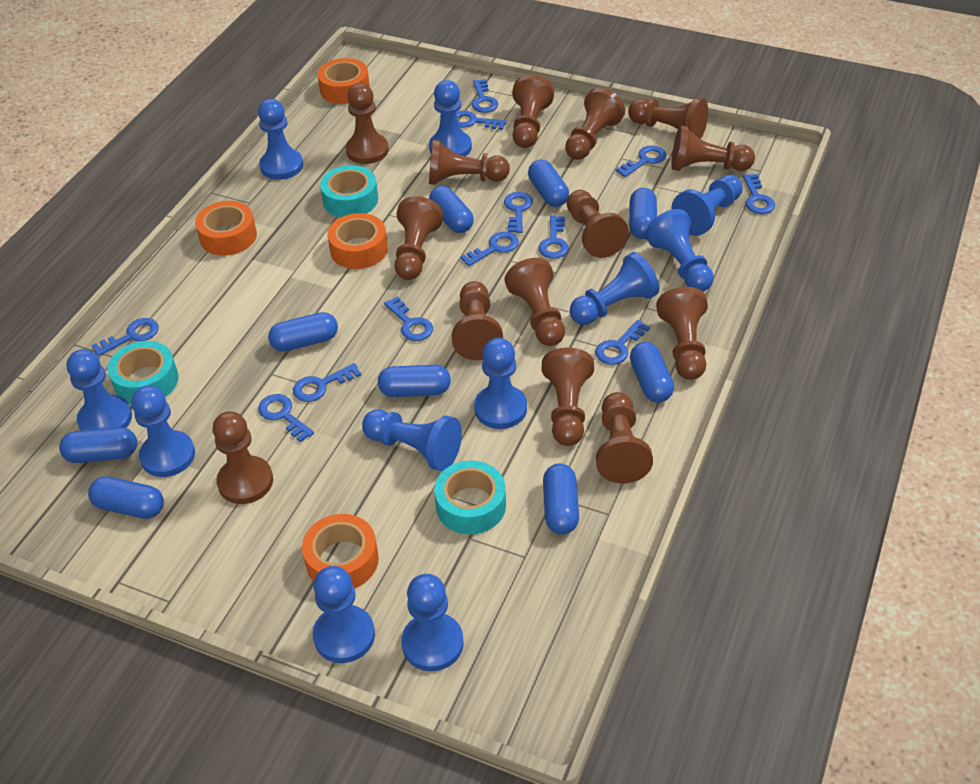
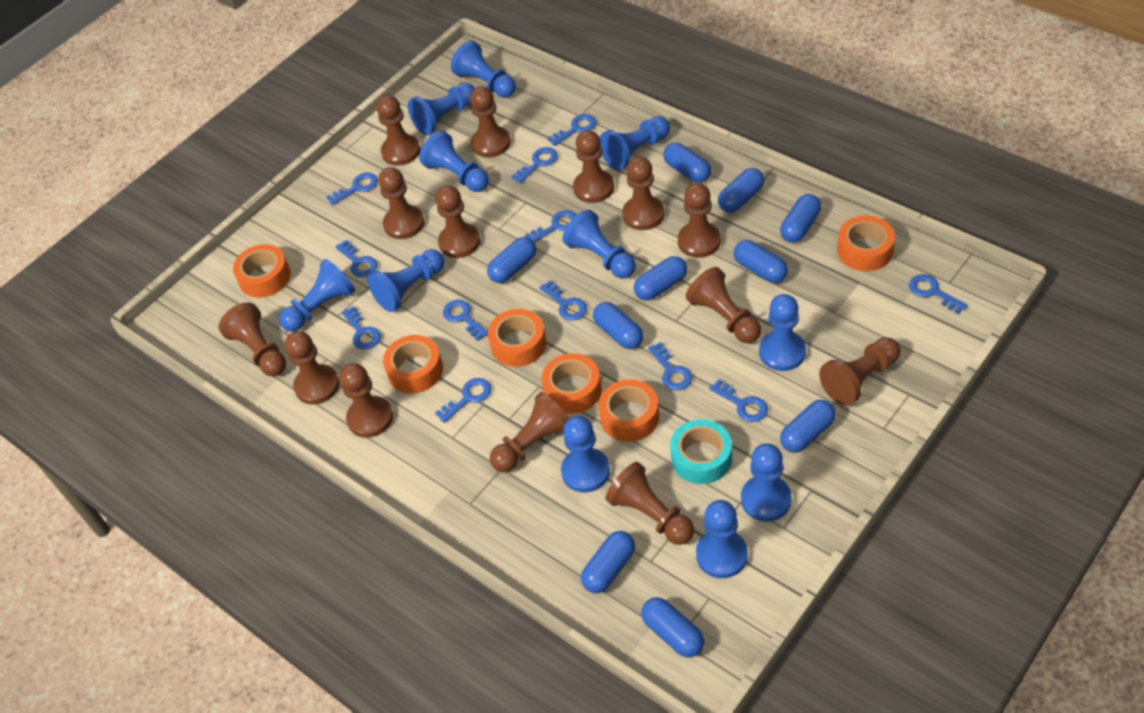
blue capsule: 9 -> 10
orange tape: 4 -> 6
turquoise tape: 3 -> 1

